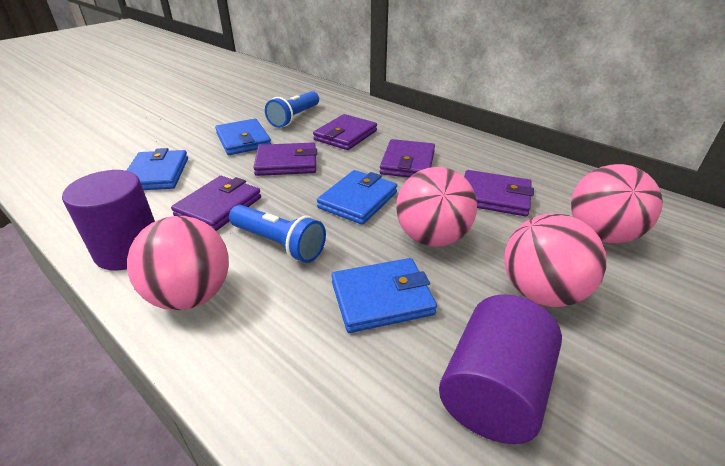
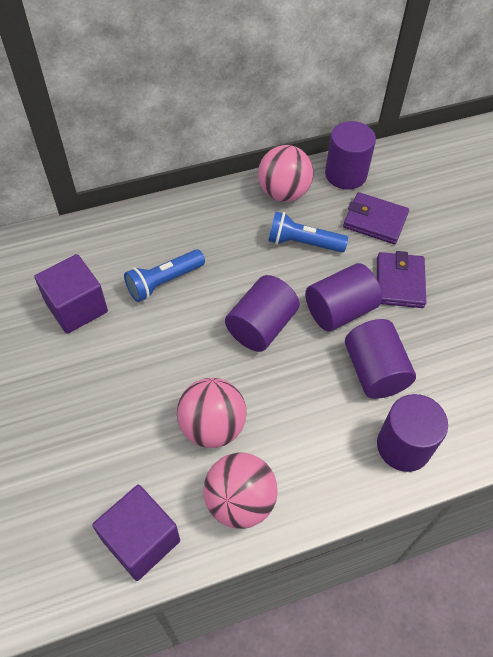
blue wallet: 4 -> 0
pink ball: 4 -> 3
purple cube: 0 -> 2
purple cylinder: 2 -> 5
purple wallet: 5 -> 2

